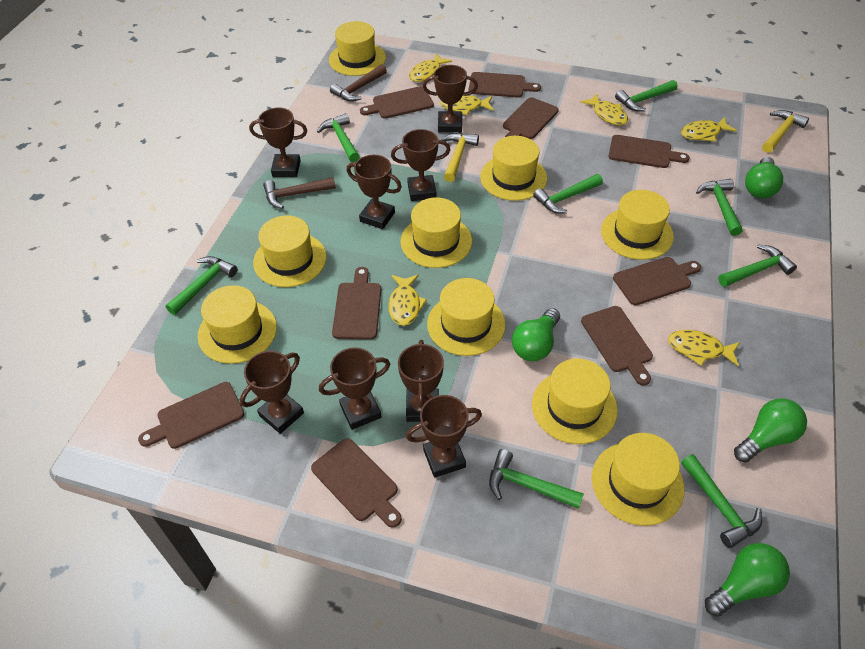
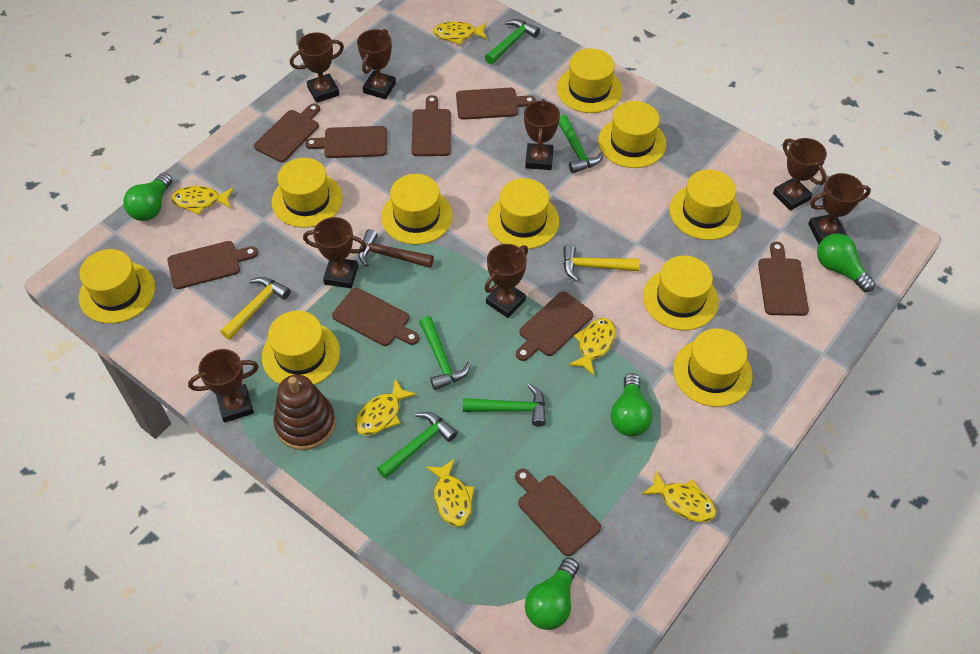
brown hammer: 2 -> 1
brown stacking toy: 0 -> 1
green hammer: 8 -> 5
yellow hat: 9 -> 10

